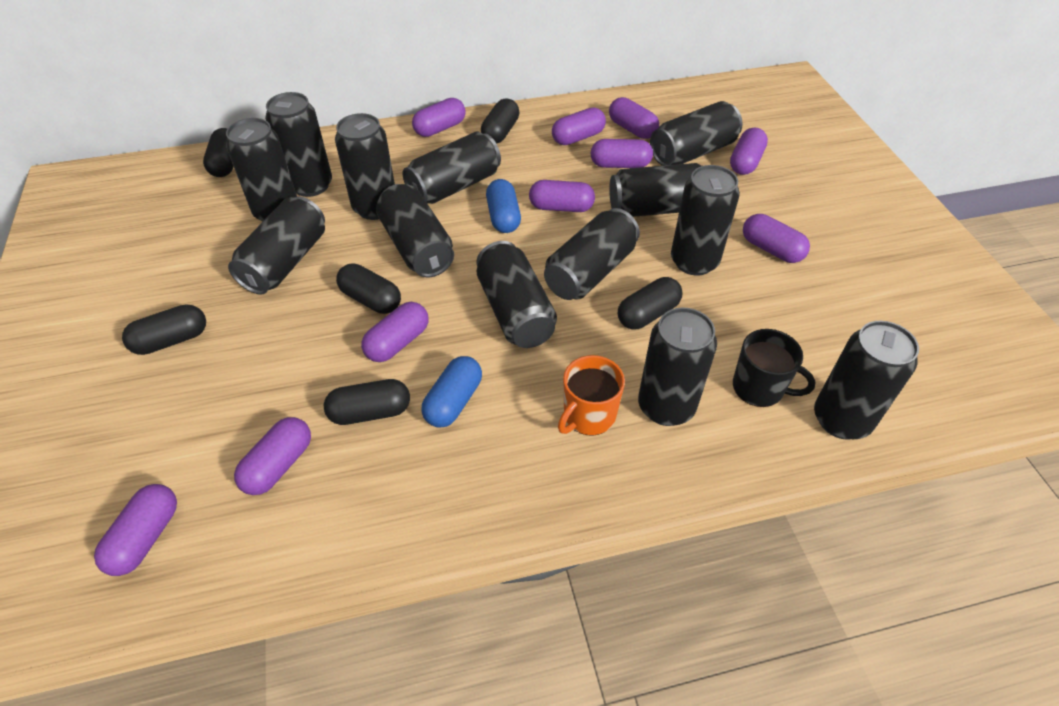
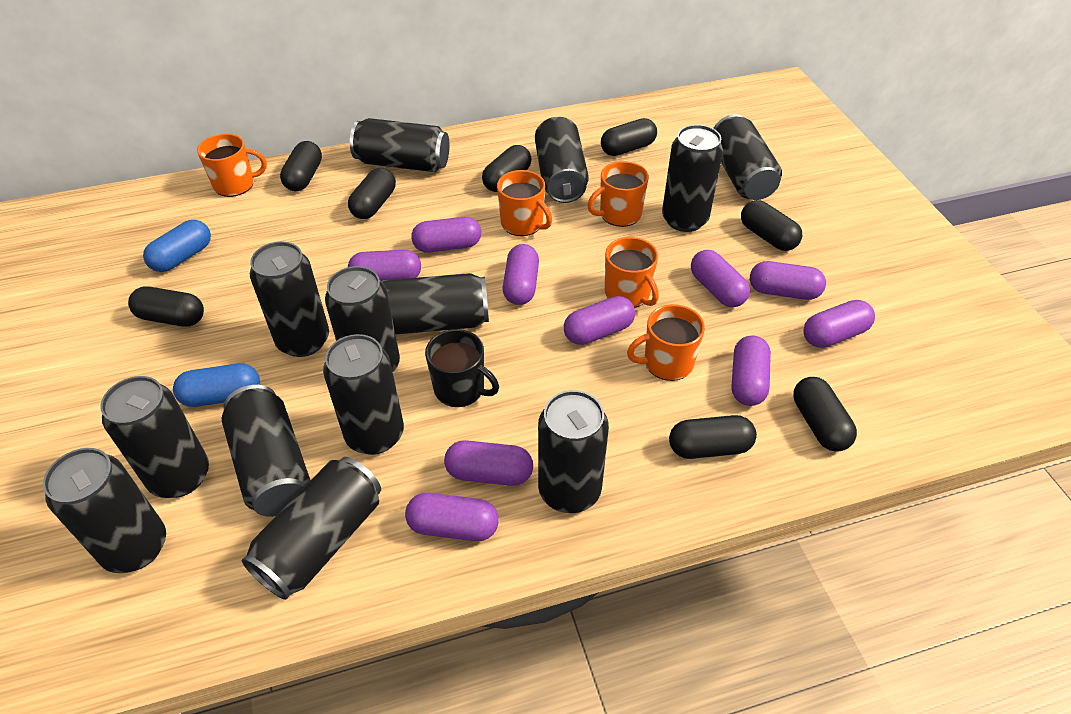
black capsule: 6 -> 8
orange mug: 1 -> 5

